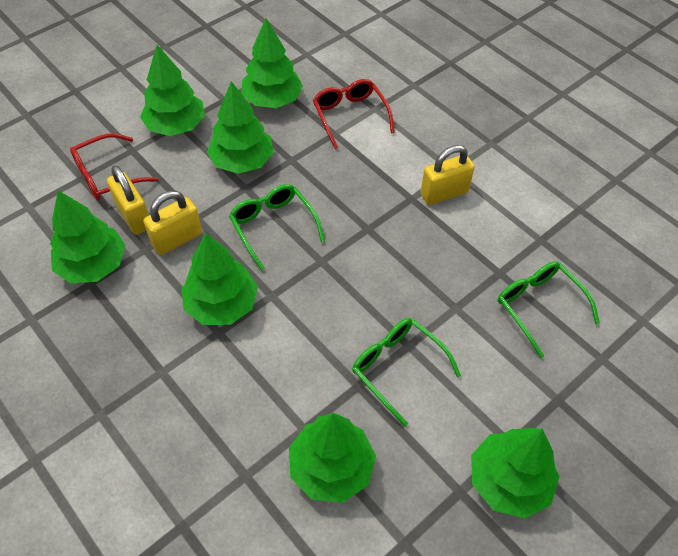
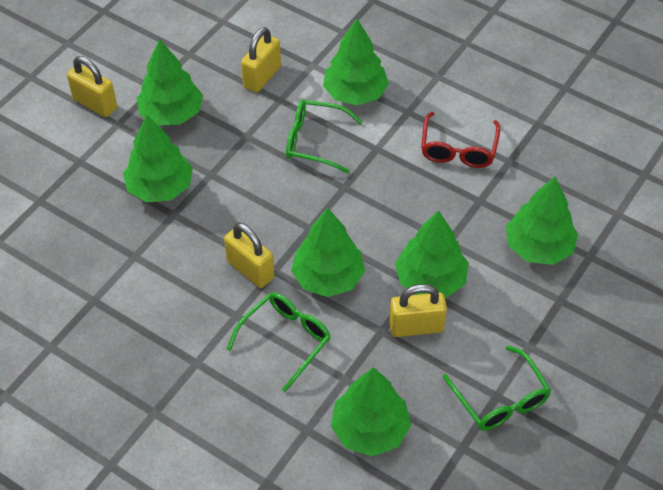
red glasses: 2 -> 1
yellow padlock: 3 -> 4

